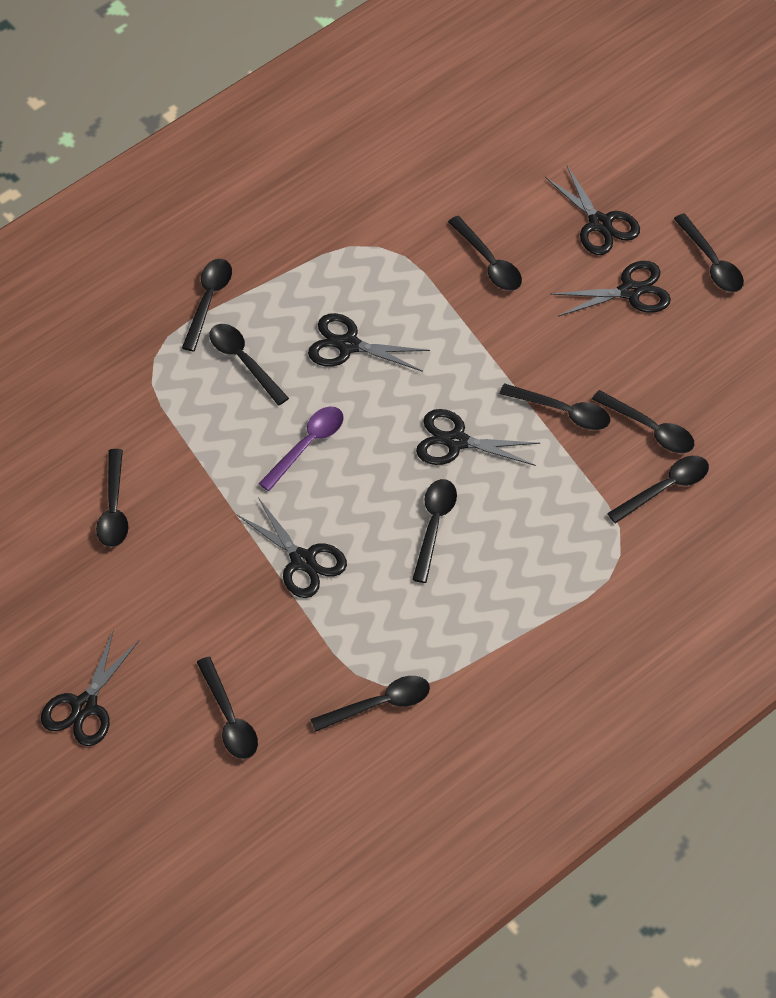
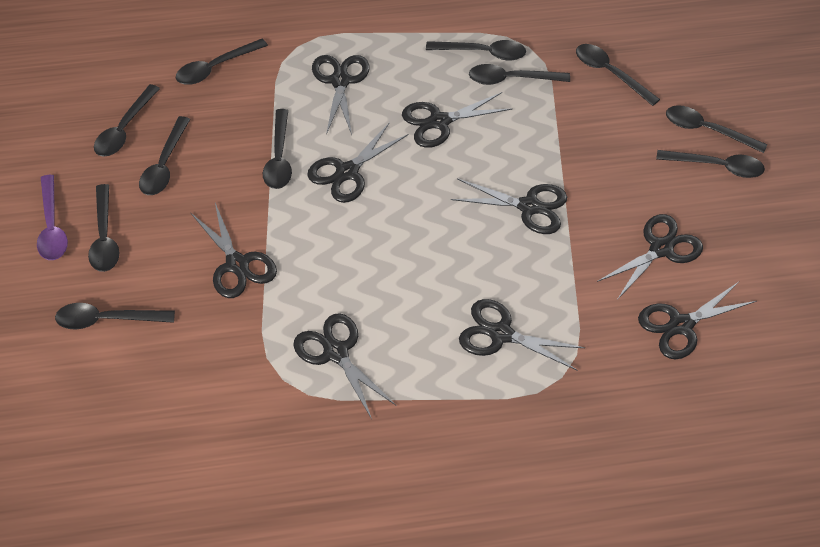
black scissors: 6 -> 9

